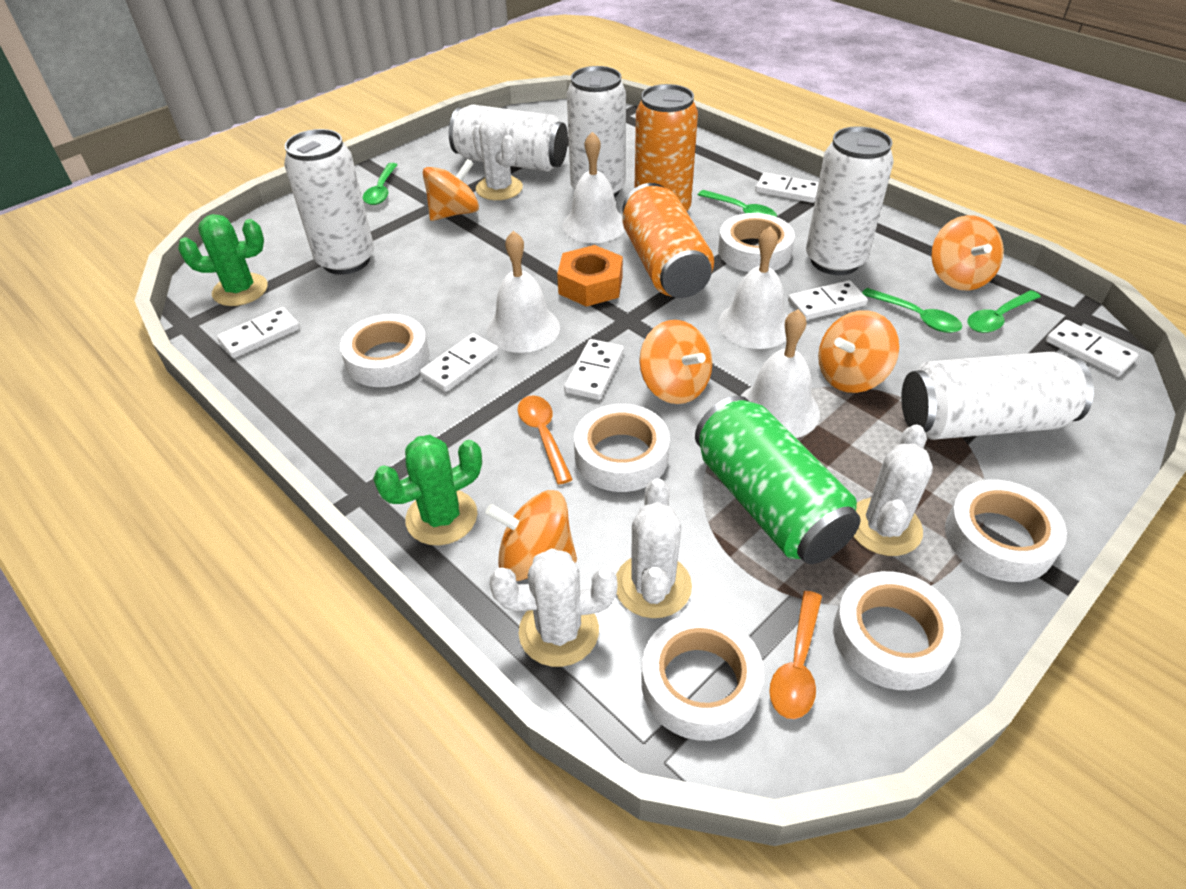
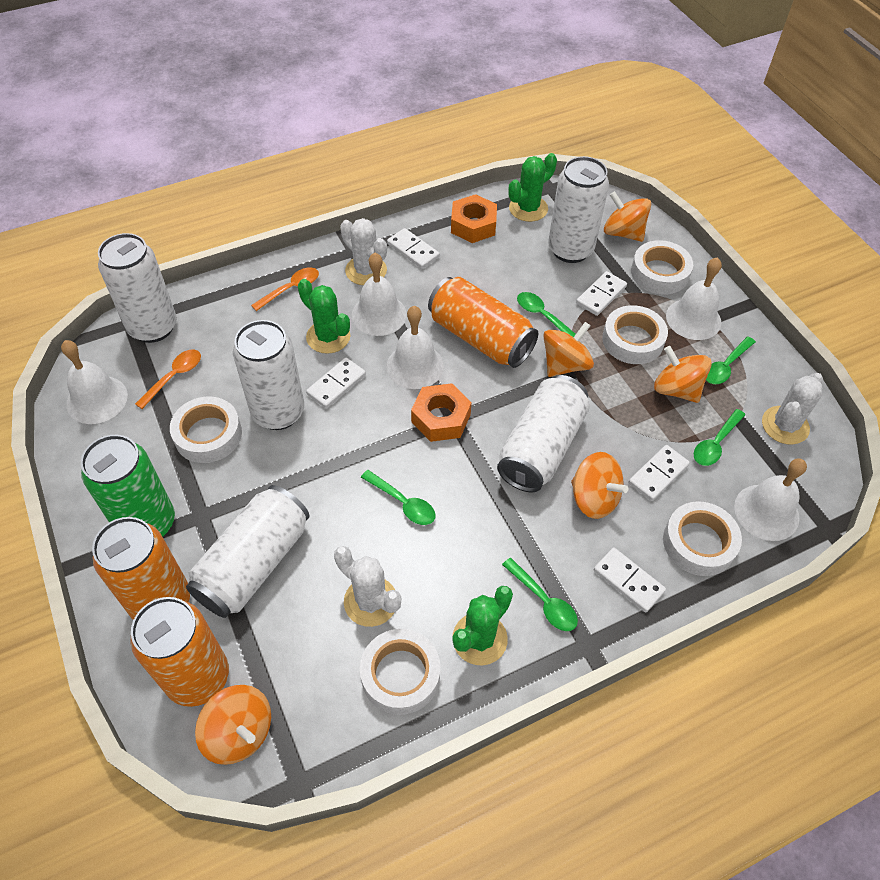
green cactus: 2 -> 3
green spoon: 4 -> 5
orange can: 2 -> 3
orange nut: 1 -> 2
white bell: 4 -> 5
white cactus: 4 -> 3
white domino: 6 -> 5
white tape: 6 -> 5

